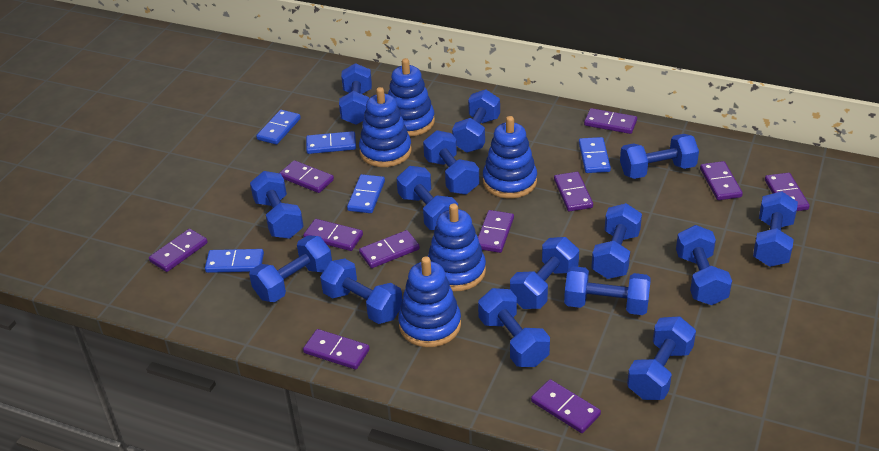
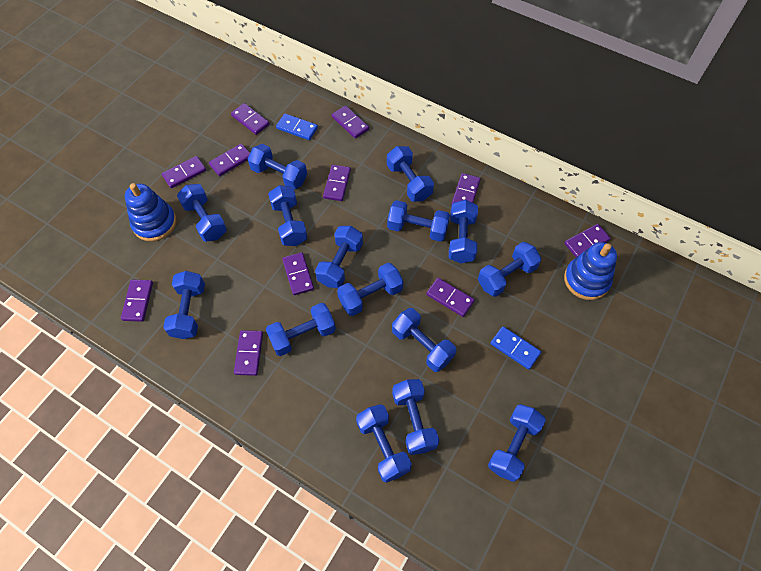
blue domino: 5 -> 2
blue stacking toy: 5 -> 2

